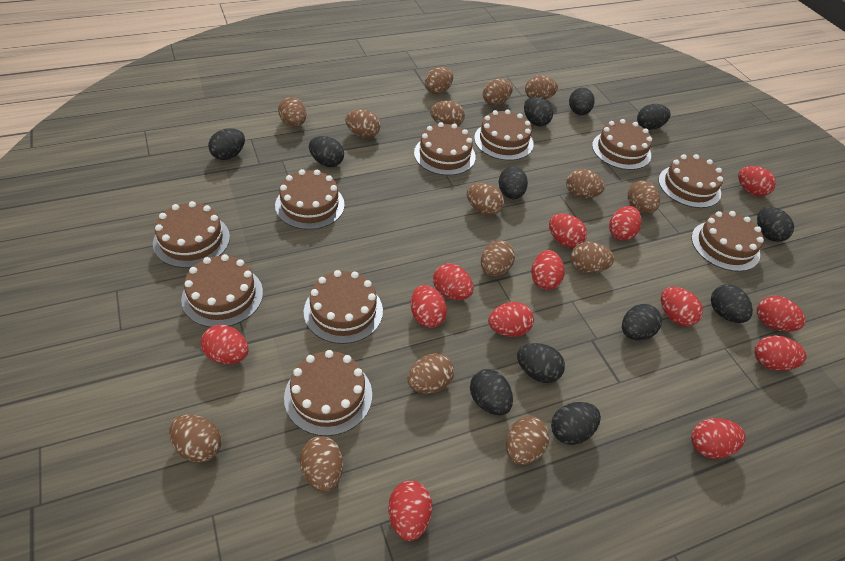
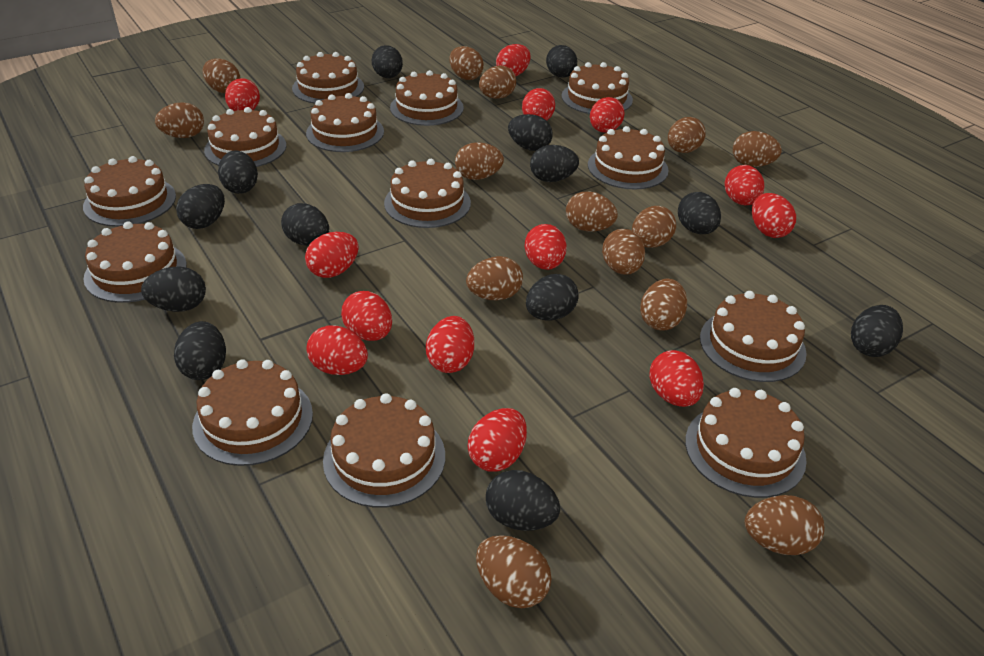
black egg: 12 -> 13
brown cake: 10 -> 13
brown egg: 15 -> 14

